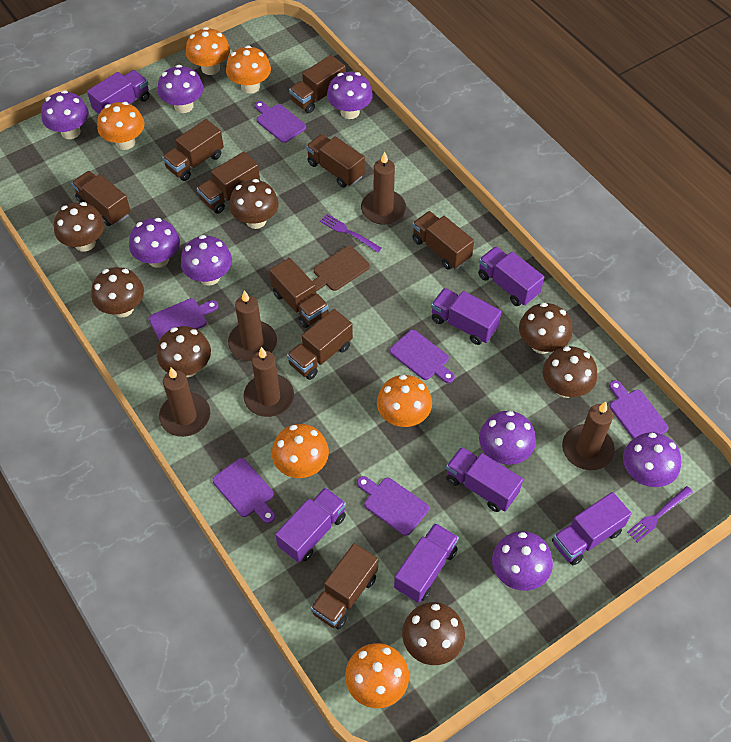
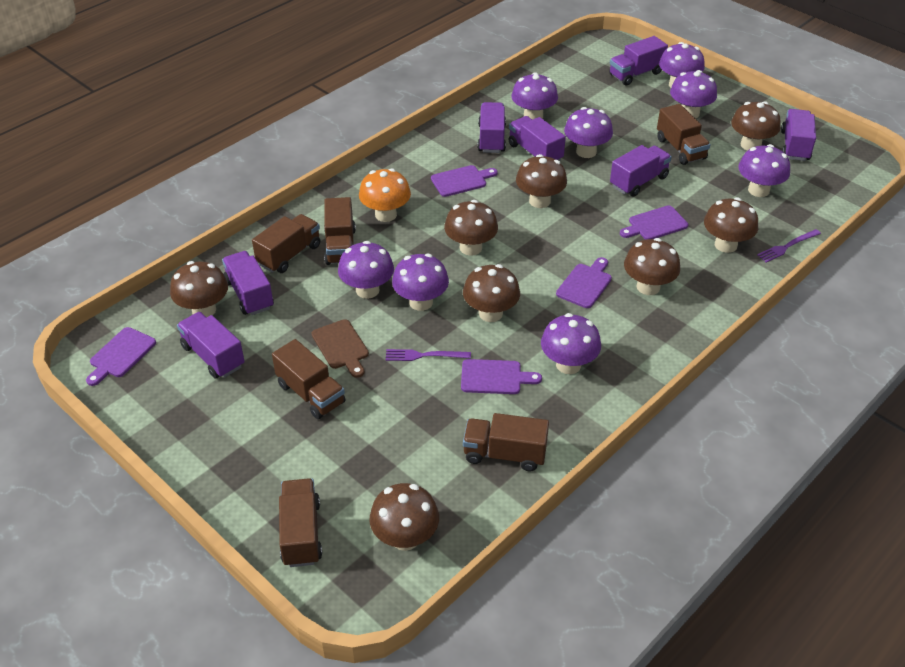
brown candle: 5 -> 0
brown mushroom: 7 -> 8
brown truck: 9 -> 6
orange mushroom: 6 -> 1
purple cutting board: 6 -> 5

